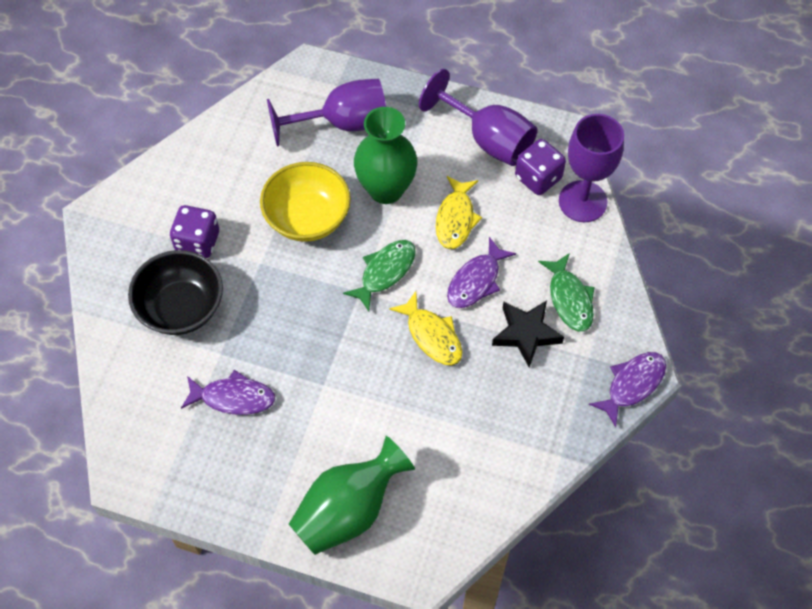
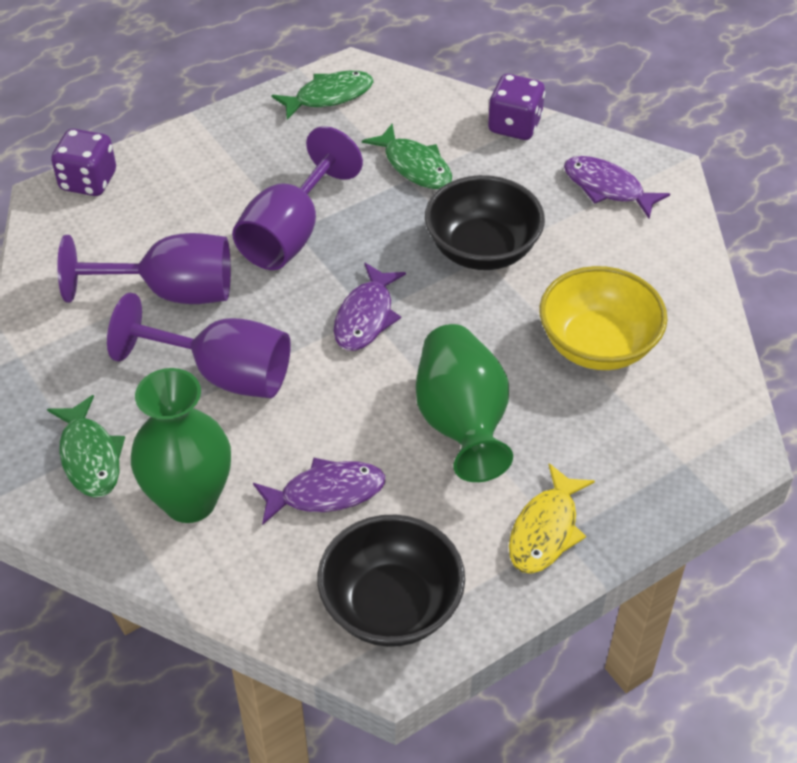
black bowl: 1 -> 2
black star: 1 -> 0
green fish: 2 -> 3
yellow fish: 2 -> 1

